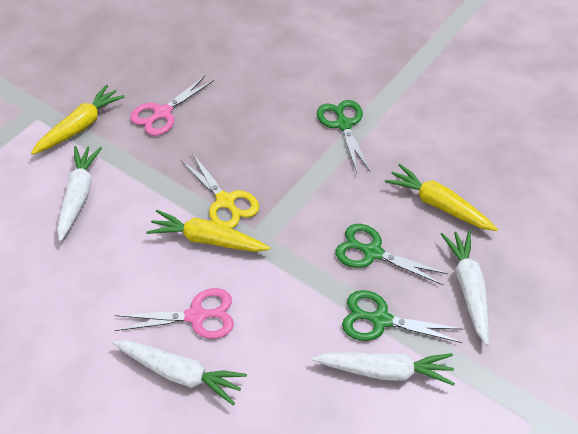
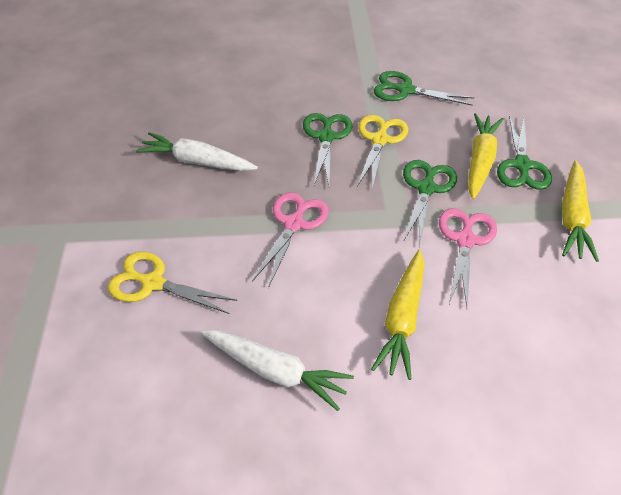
green scissors: 3 -> 4
white carrot: 4 -> 2
yellow scissors: 1 -> 2

